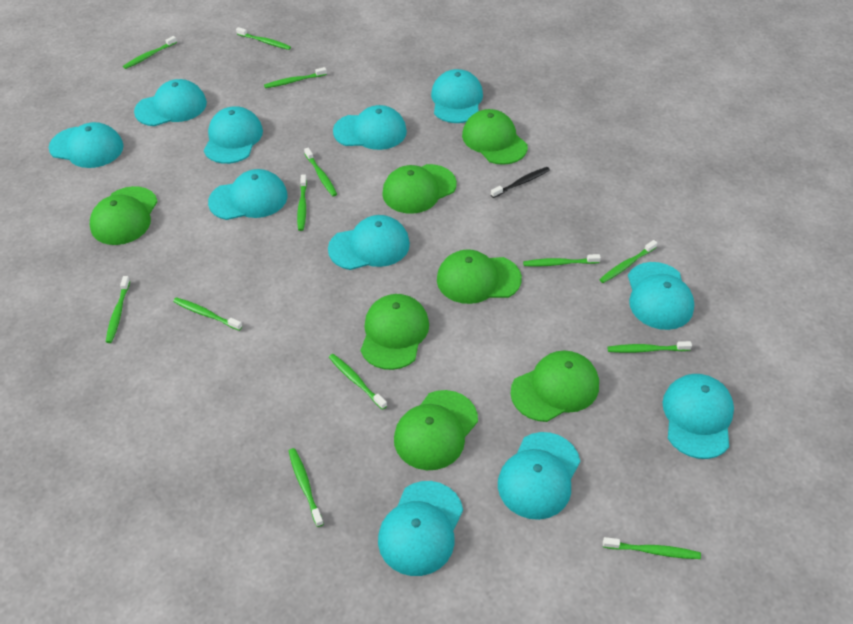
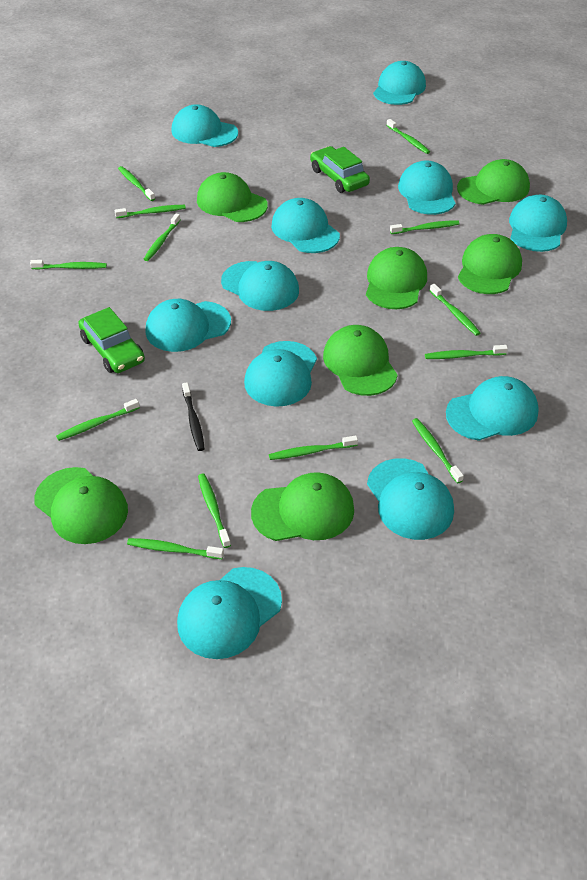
green car: 0 -> 2

